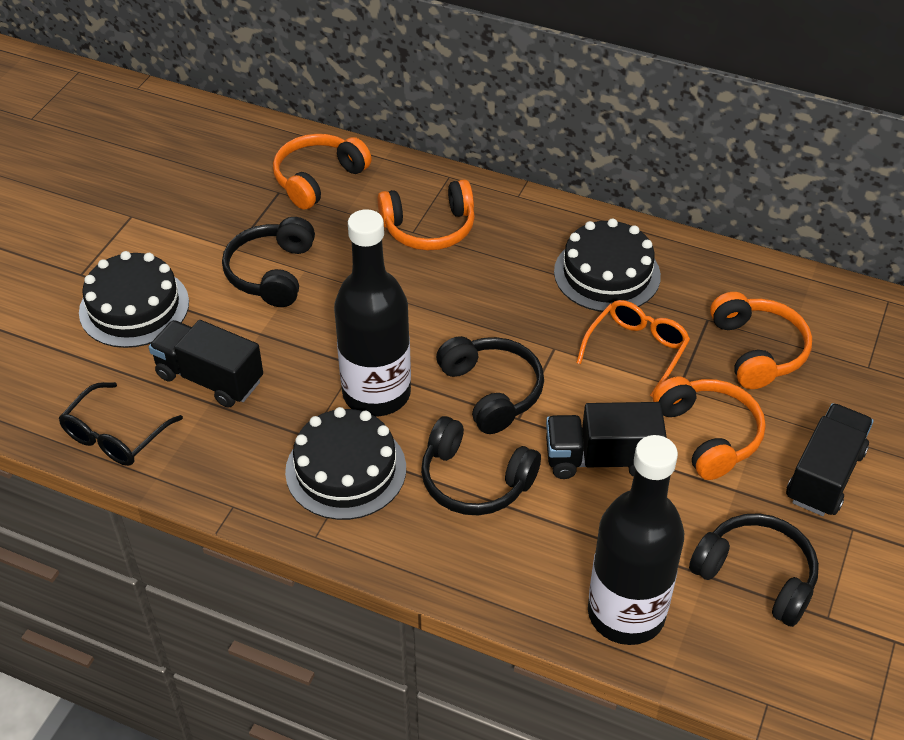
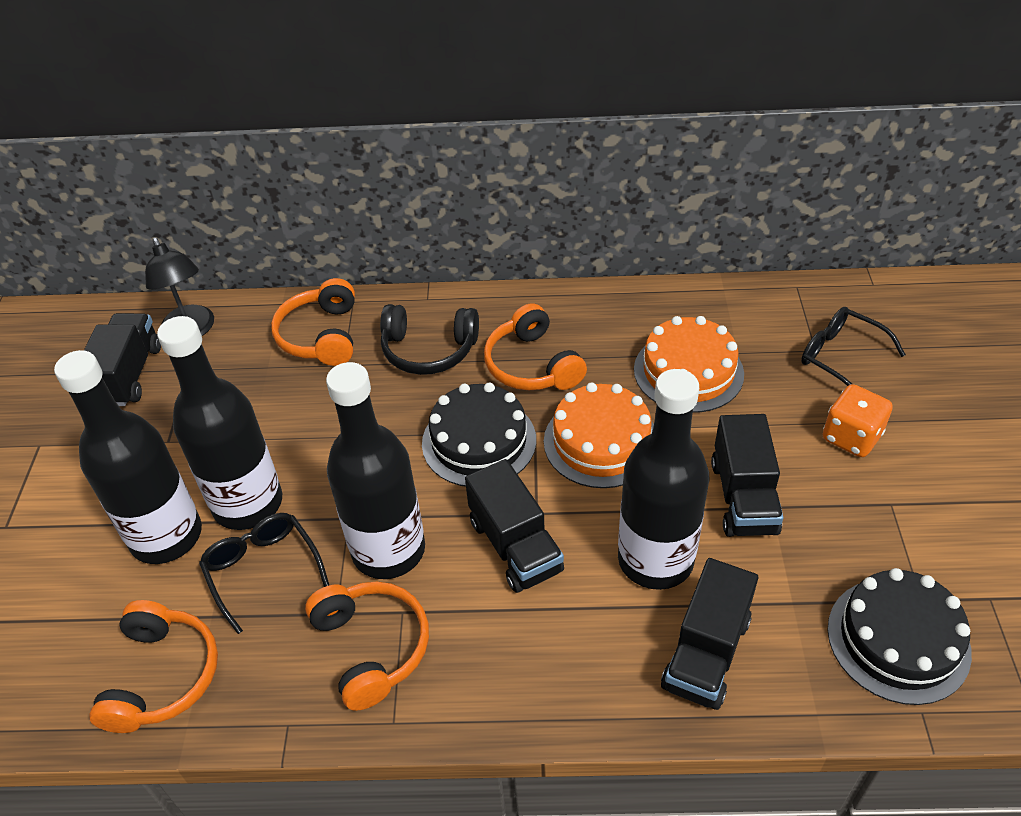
black bottle: 2 -> 4
black cake: 3 -> 2
black glasses: 1 -> 2
black headphones: 4 -> 1
black lamp: 0 -> 1
black truck: 3 -> 4
orange cake: 0 -> 2
orange dice: 0 -> 1
orange glasses: 1 -> 0

